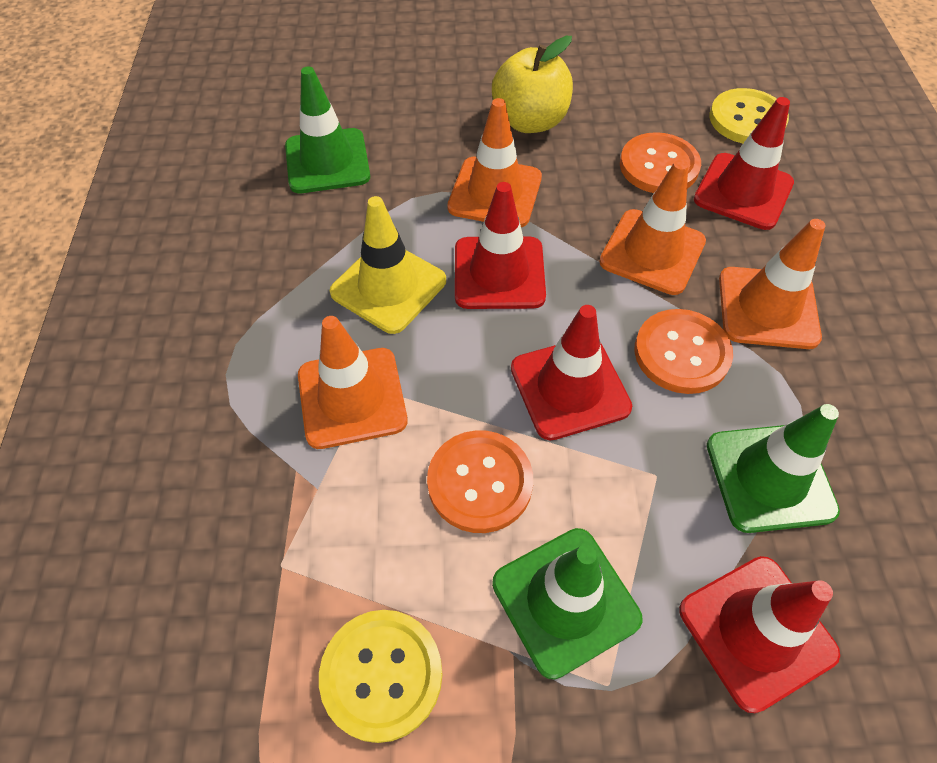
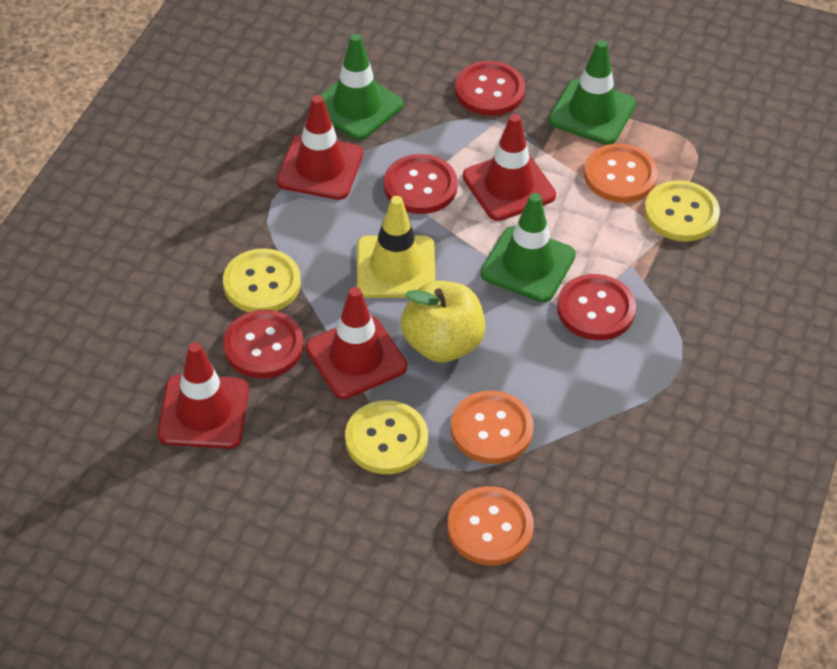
orange traffic cone: 4 -> 0
red button: 0 -> 4
yellow button: 2 -> 3

